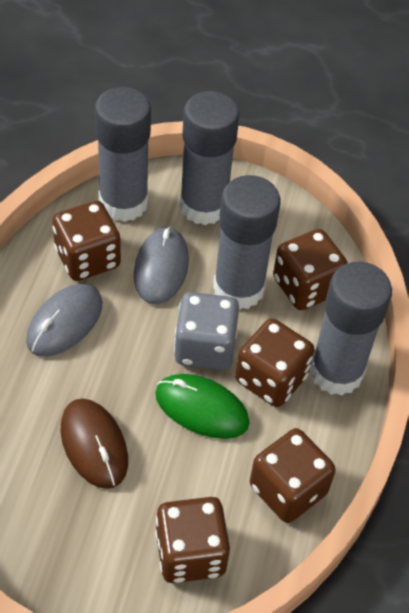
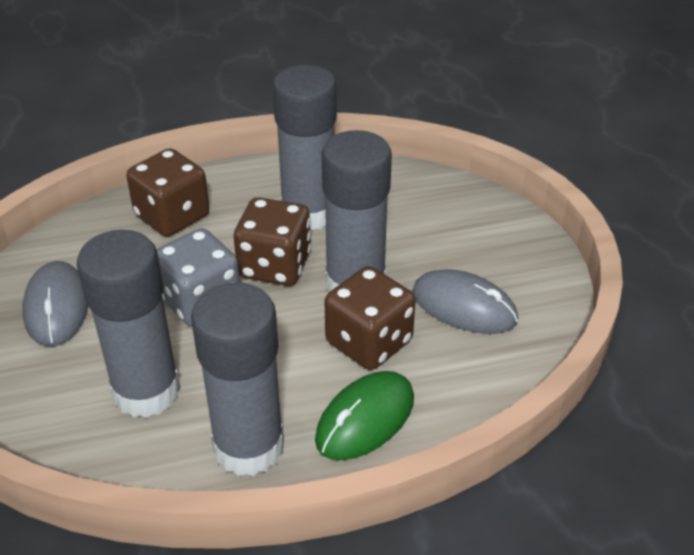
brown dice: 5 -> 3
brown mouse: 1 -> 0

